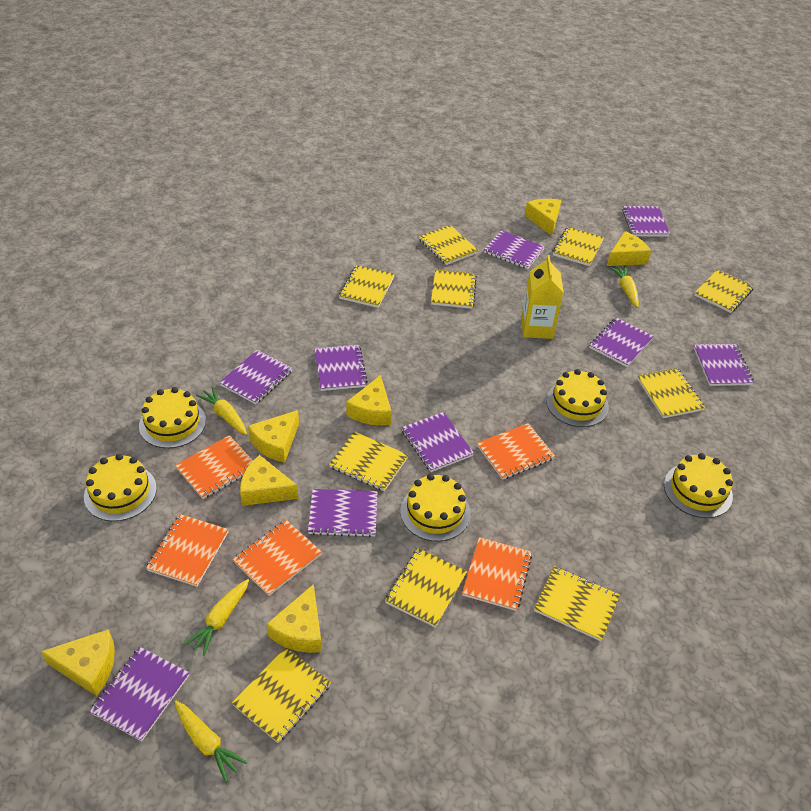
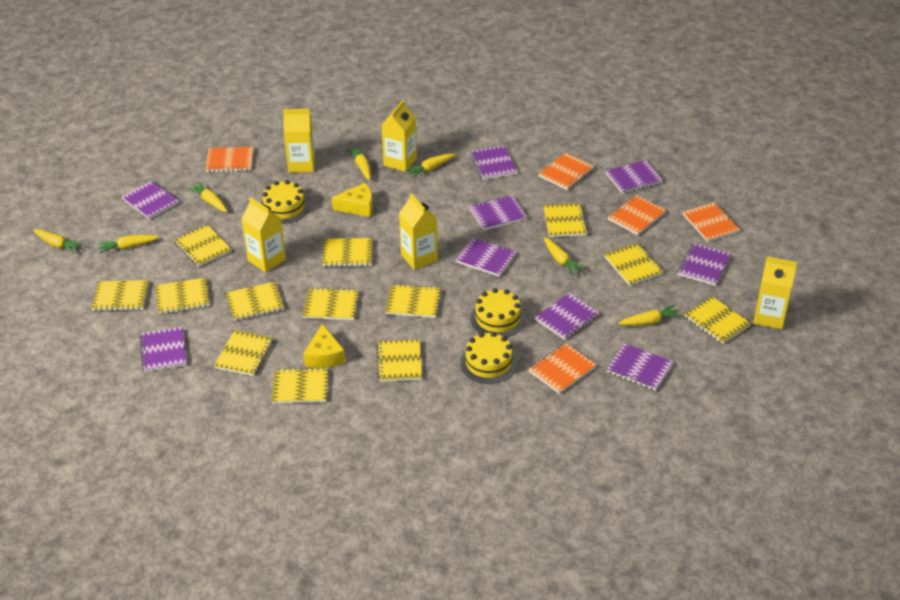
yellow cake: 5 -> 3
yellow carrot: 4 -> 7
yellow carton: 1 -> 5
yellow cheese: 7 -> 2
yellow notebook: 10 -> 13

